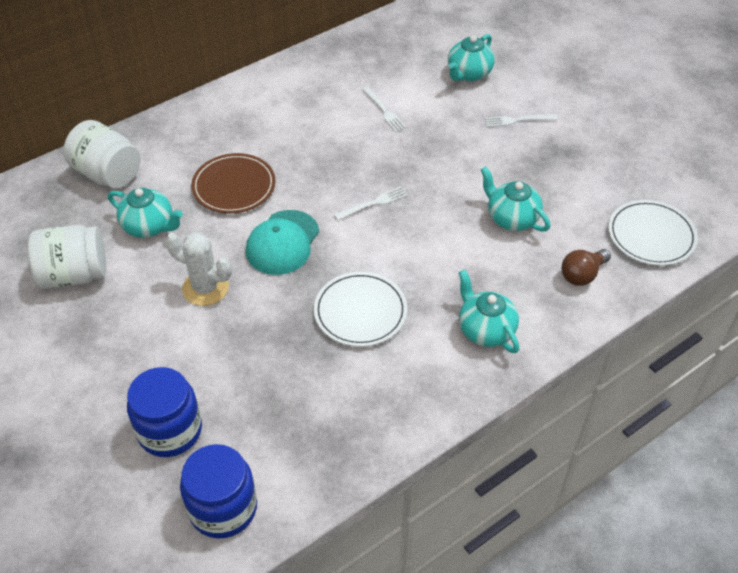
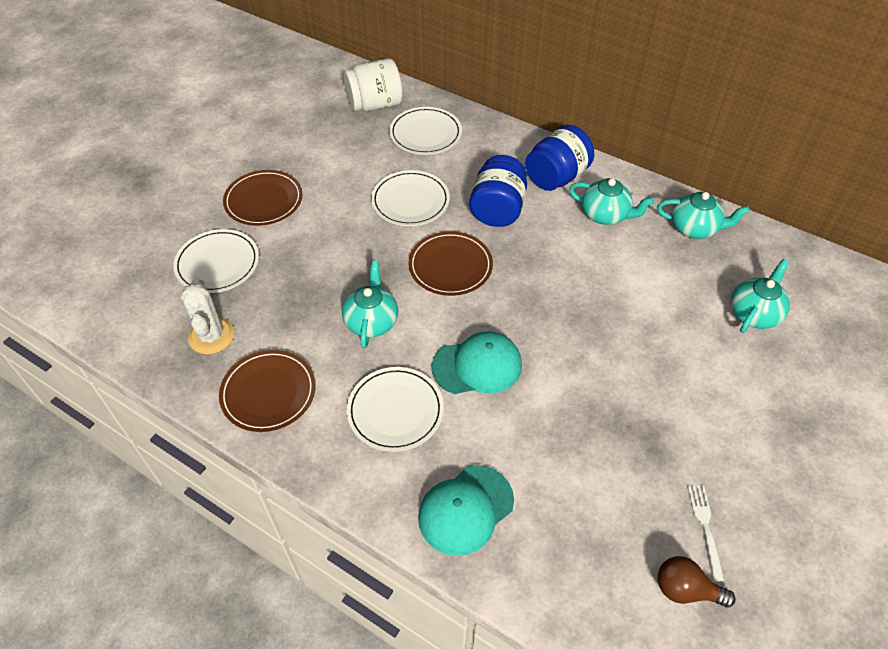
brown plate: 1 -> 3
turquoise cap: 1 -> 2
white fork: 3 -> 1
white jar: 2 -> 1
white plate: 2 -> 4

